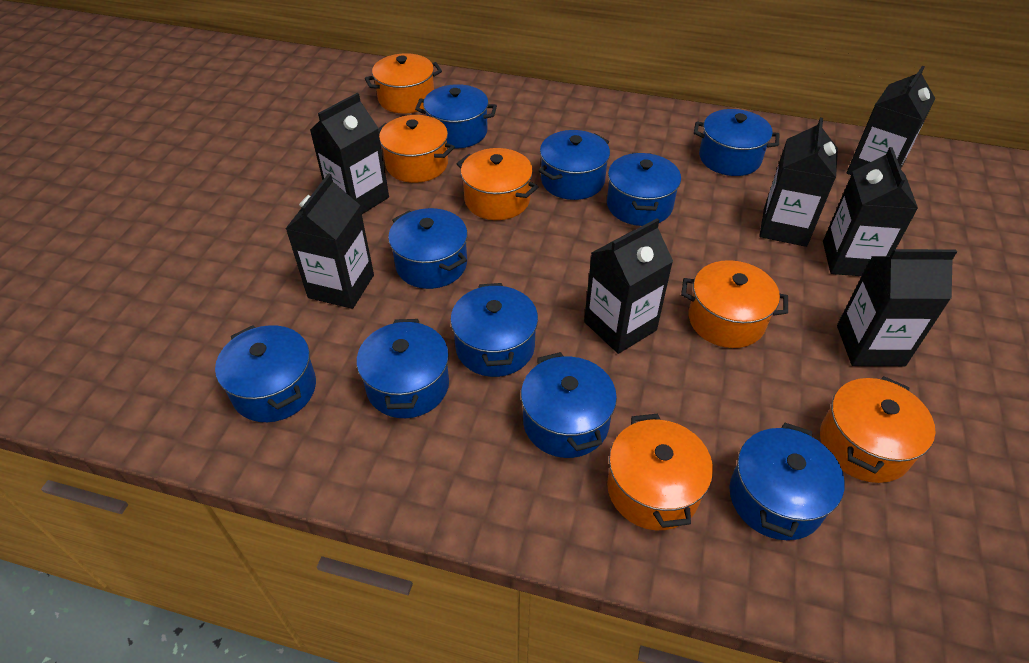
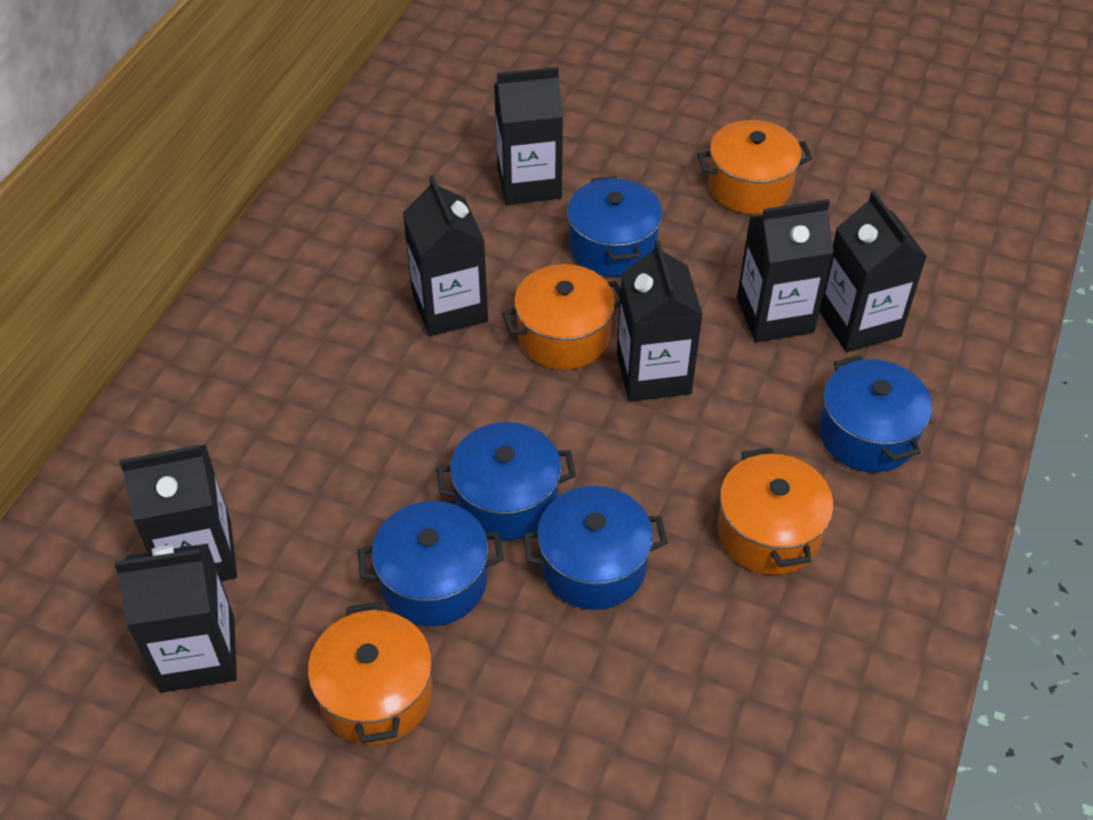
blue pot: 10 -> 5
orange pot: 6 -> 4

